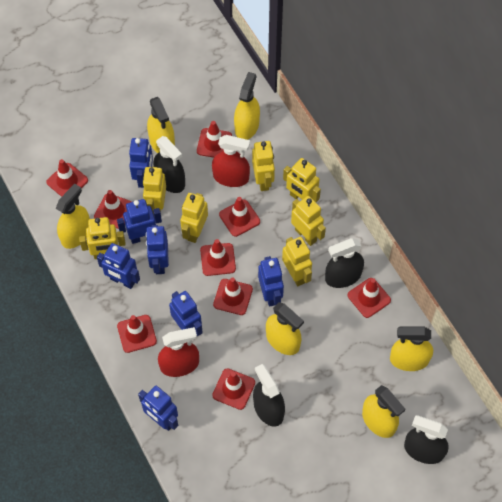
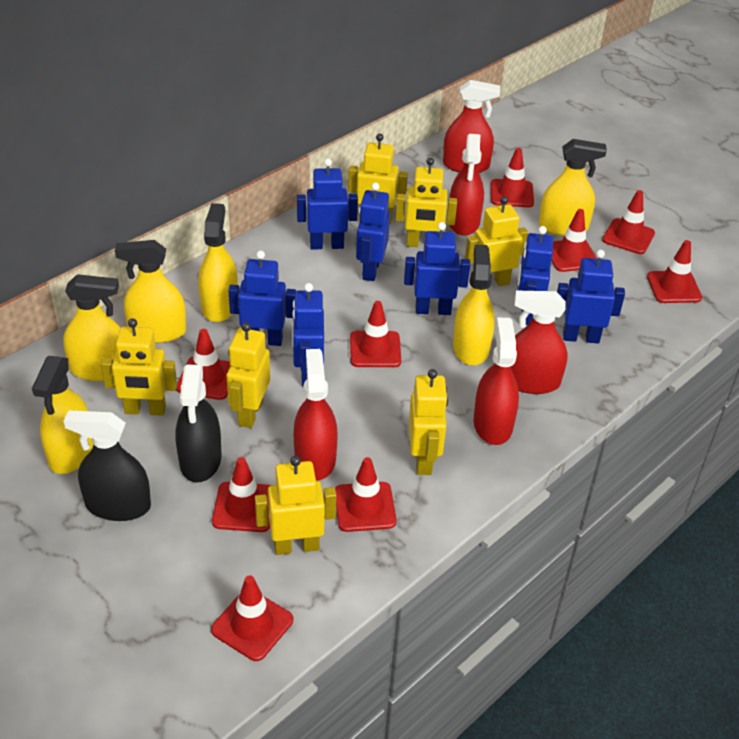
black spray bottle: 4 -> 2
red spray bottle: 2 -> 5

